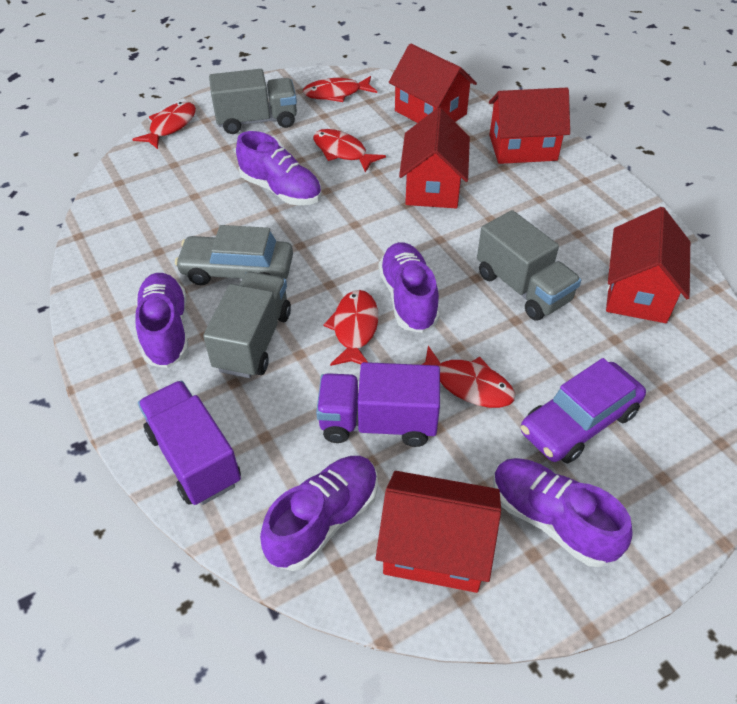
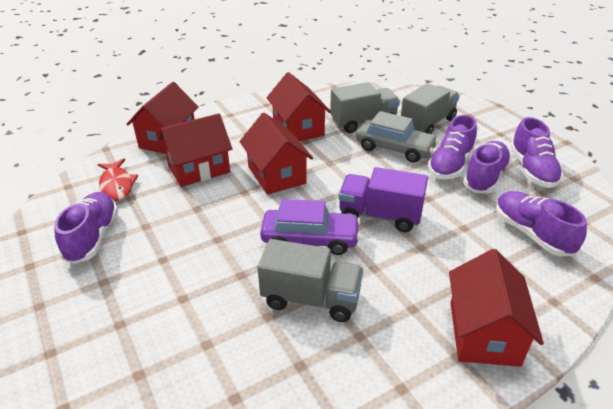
purple truck: 2 -> 1
red fish: 5 -> 1

